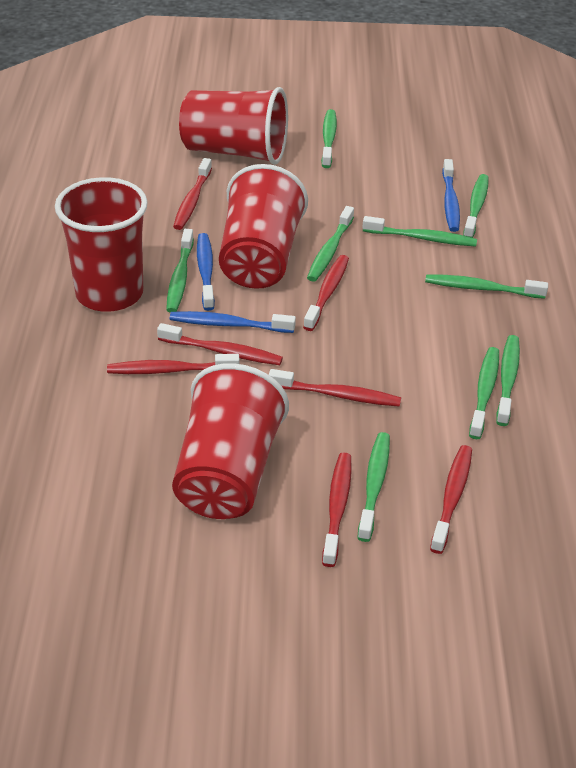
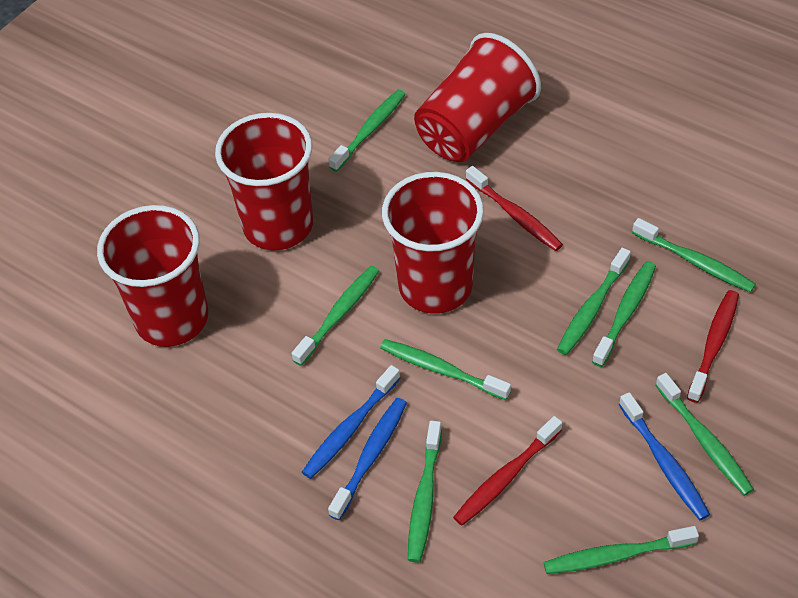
red toothbrush: 7 -> 3

